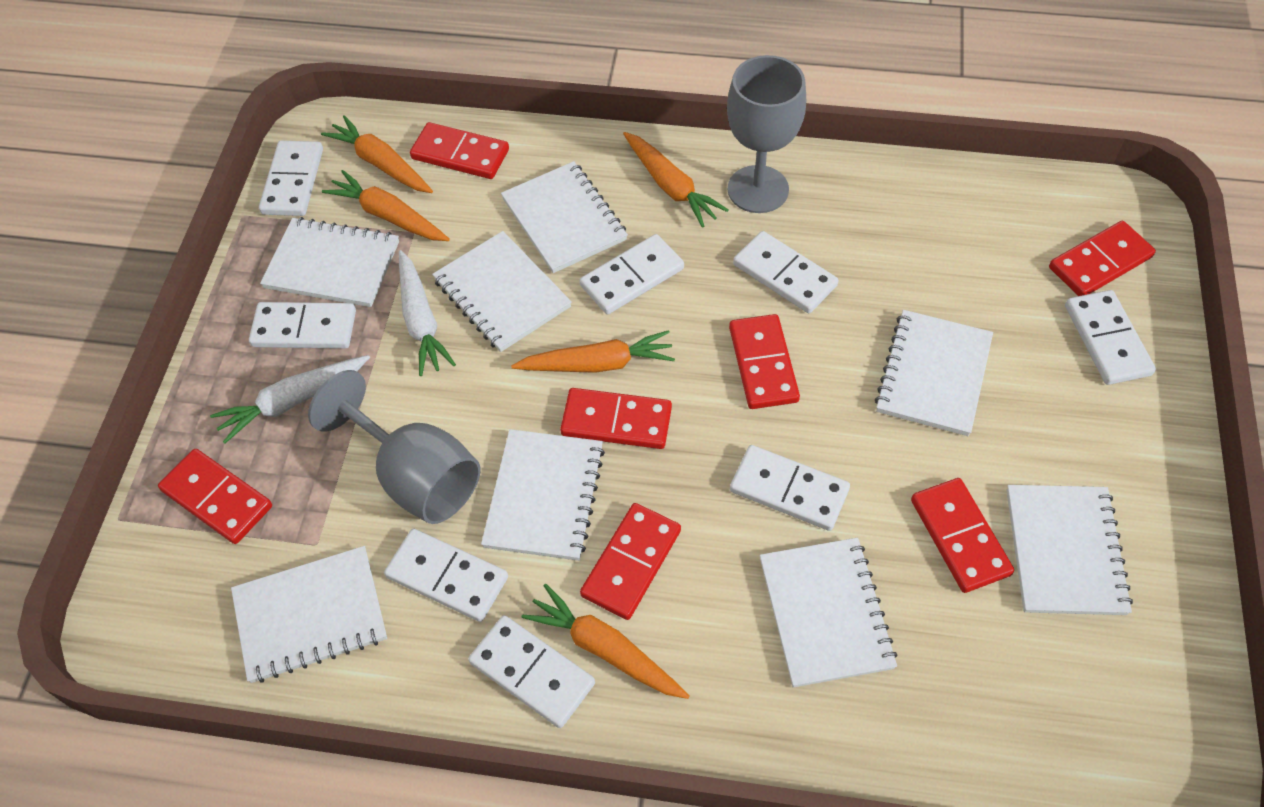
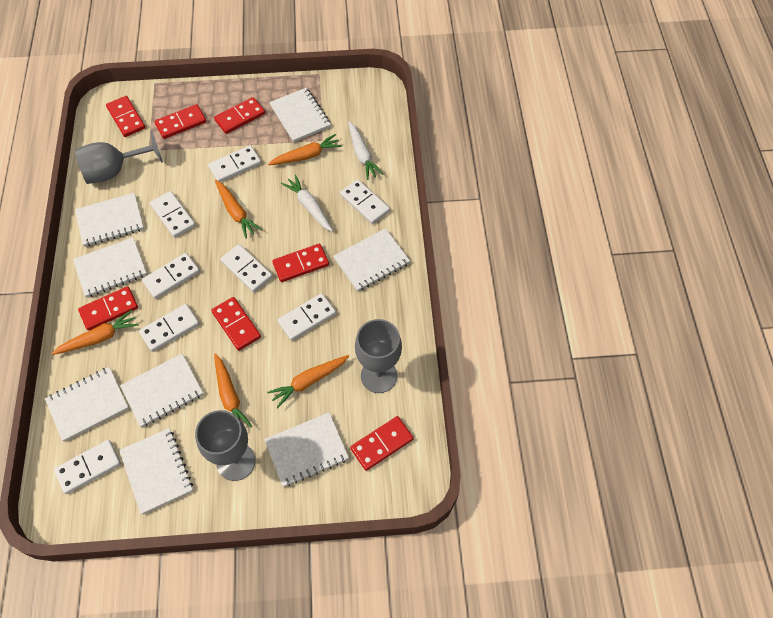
grey goblet: 2 -> 3

